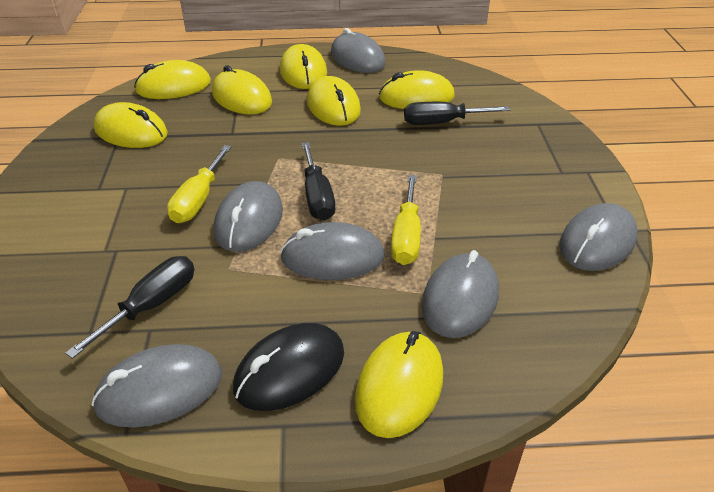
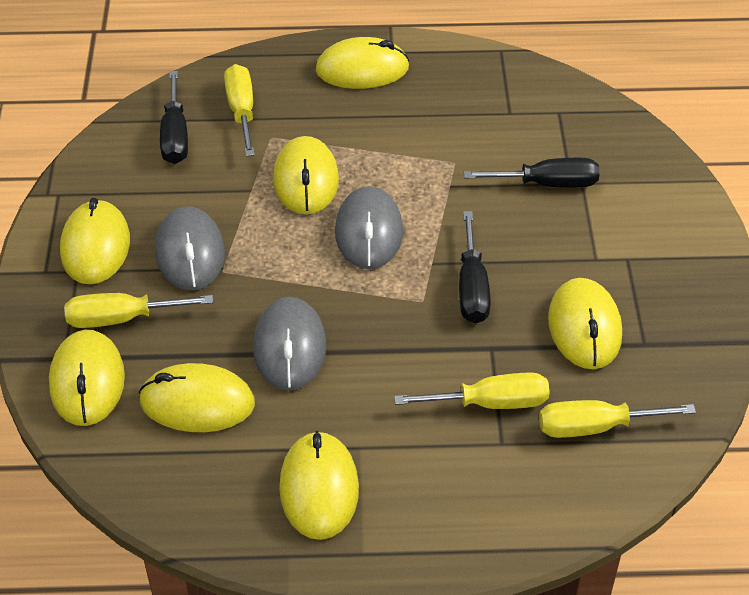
black mouse: 1 -> 0
grey mouse: 6 -> 3
yellow screwdriver: 2 -> 4

